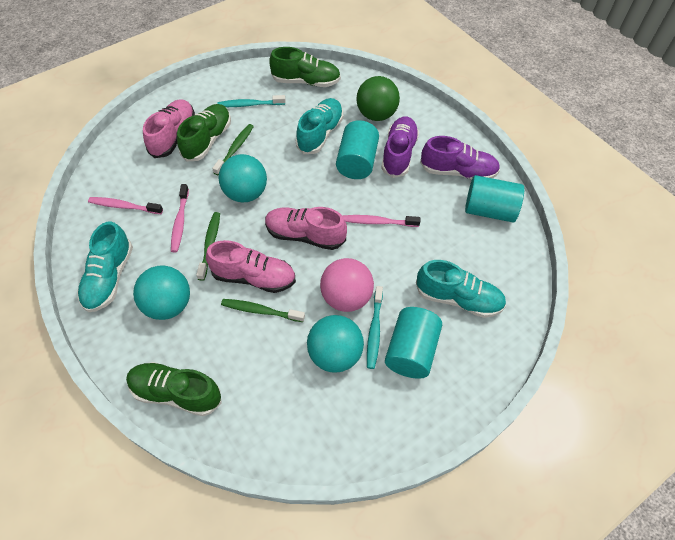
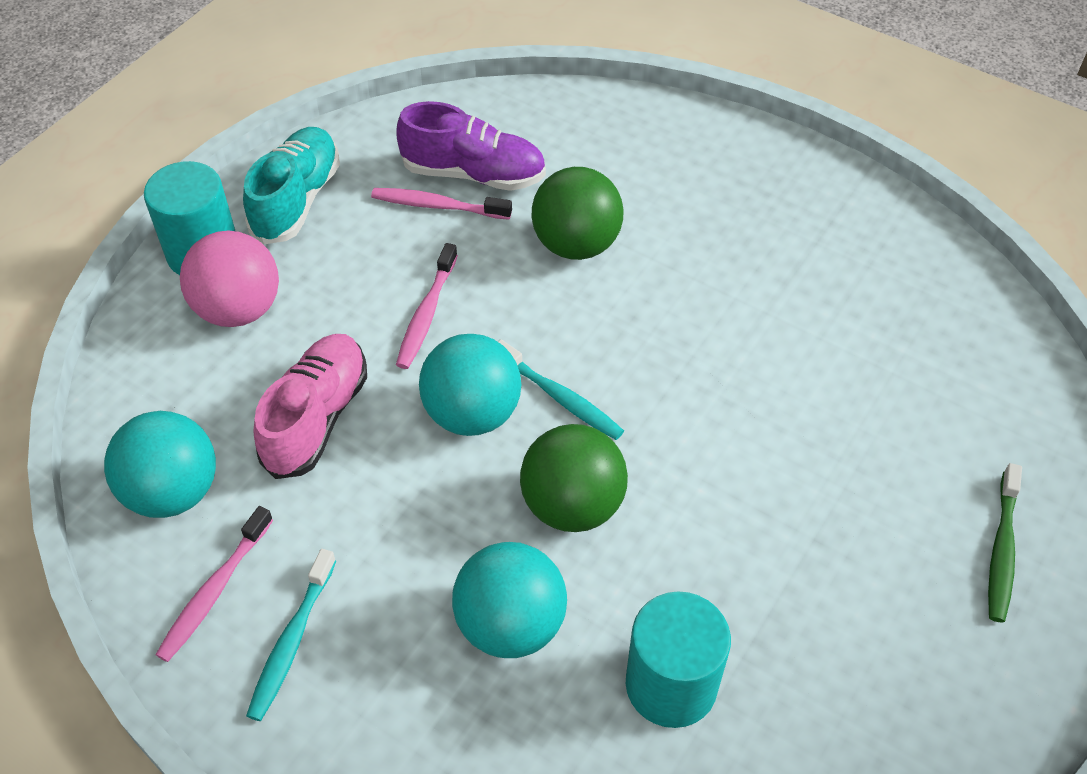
green ball: 1 -> 2
green shoe: 3 -> 0
green toothbrush: 3 -> 1
pink shoe: 3 -> 1
purple shoe: 2 -> 1
turquoise cylinder: 3 -> 2
turquoise shoe: 3 -> 1

